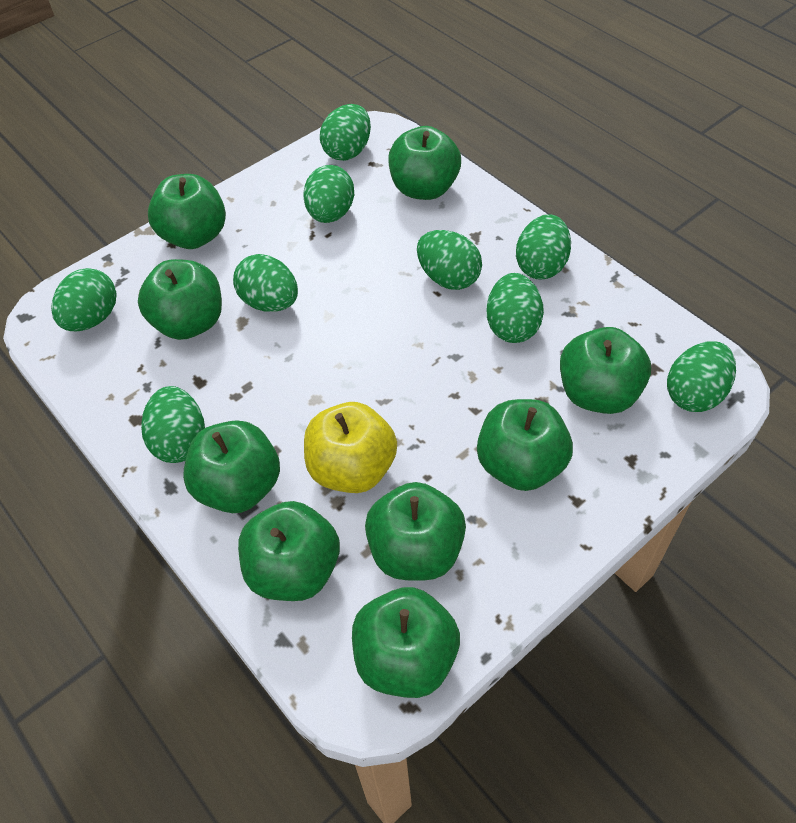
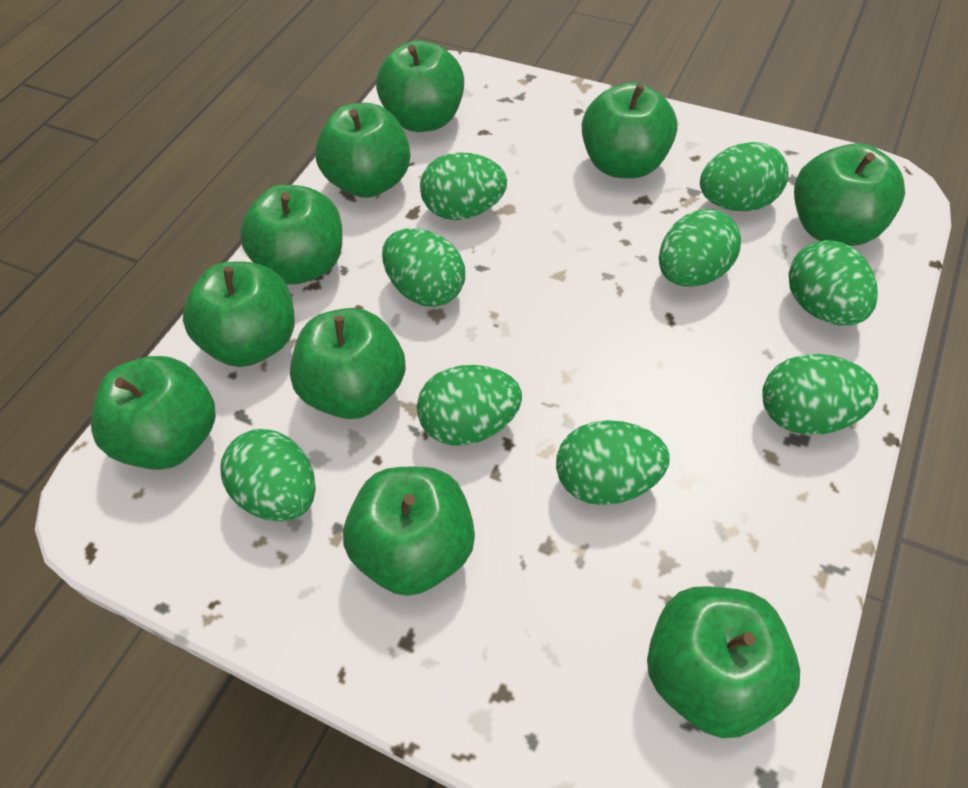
green apple: 9 -> 10
yellow apple: 1 -> 0

